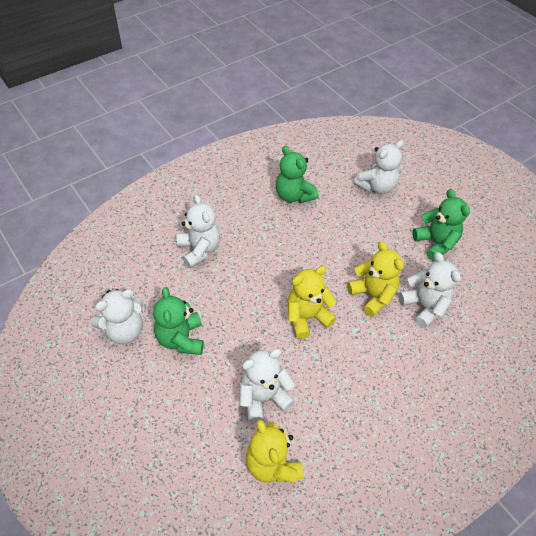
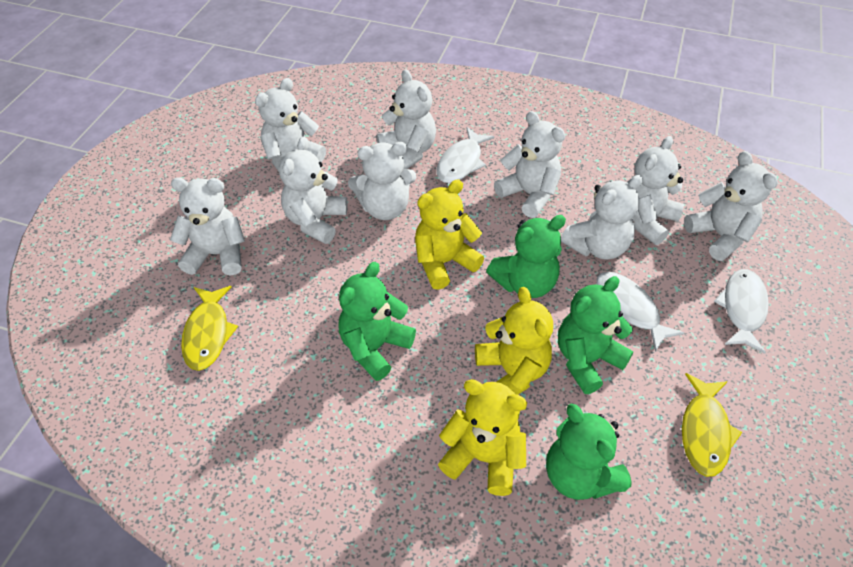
green teddy bear: 3 -> 4
white fish: 0 -> 3
white teddy bear: 5 -> 9
yellow fish: 0 -> 2

